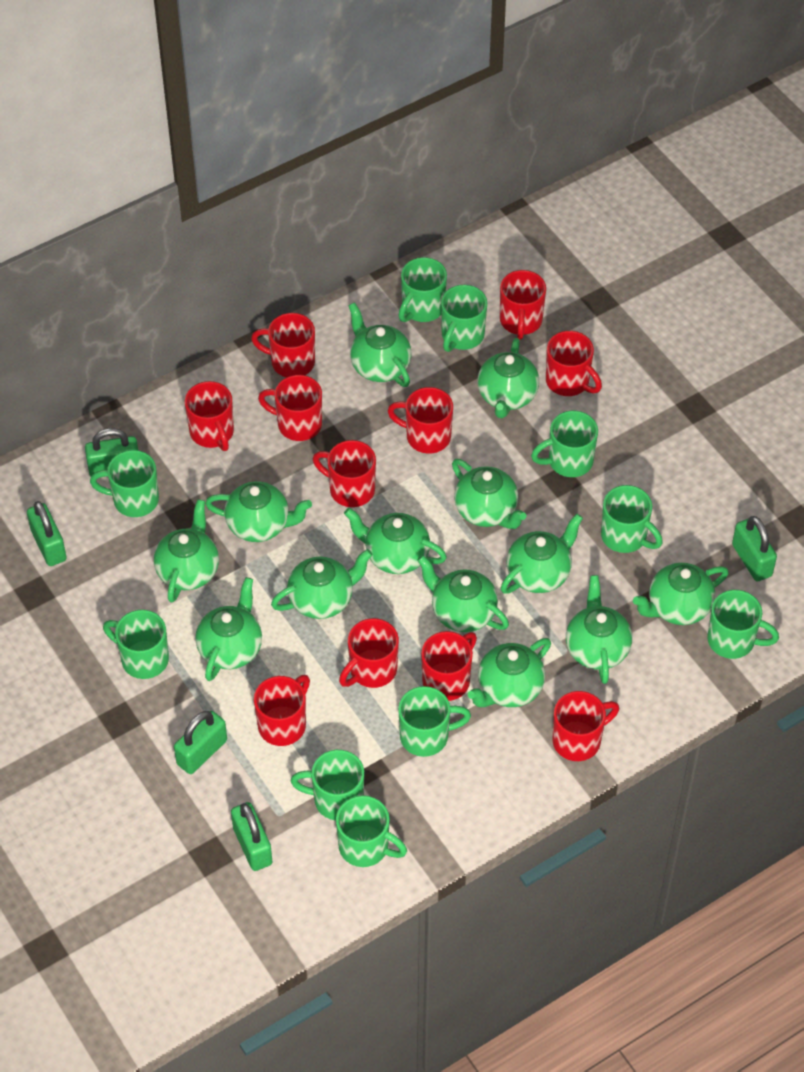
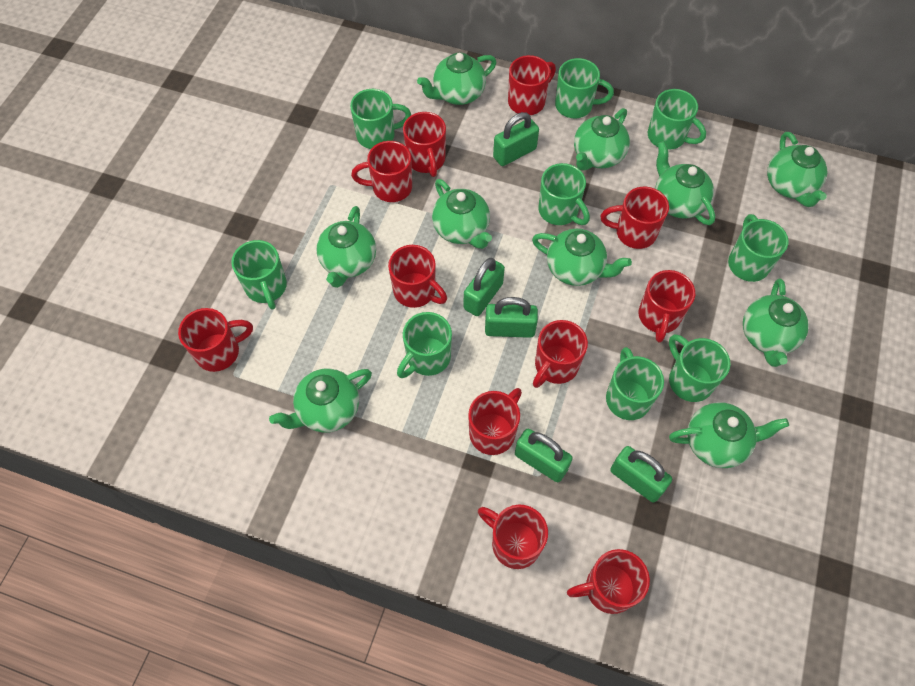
green mug: 10 -> 9
green teapot: 13 -> 10

